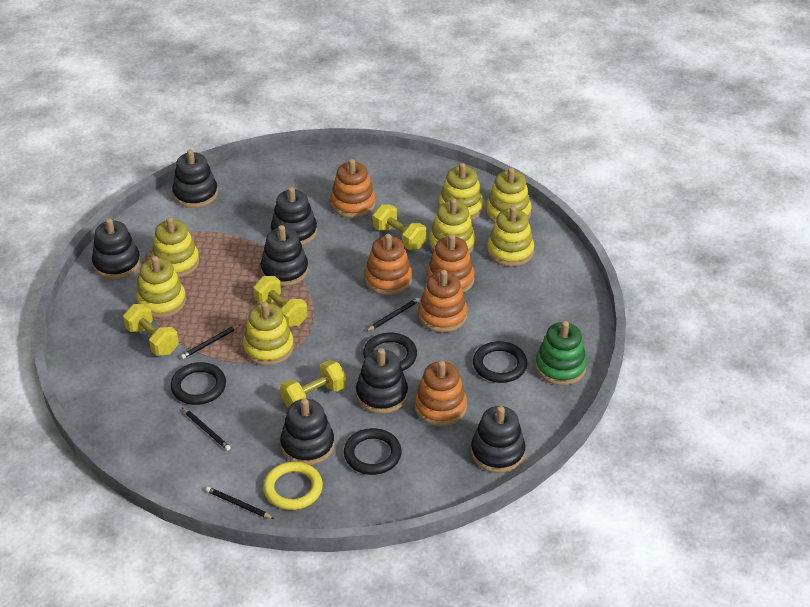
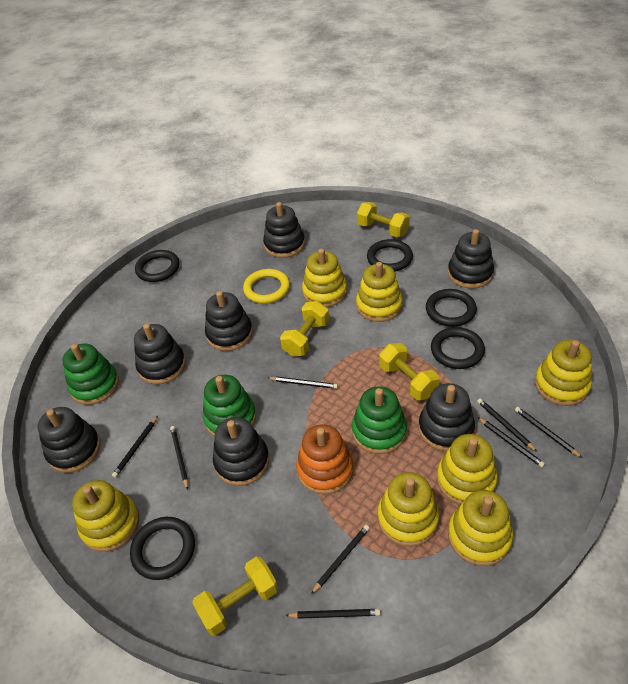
black pencil: 4 -> 8
black ring: 4 -> 5
green stacking toy: 1 -> 3
orange stacking toy: 5 -> 1

